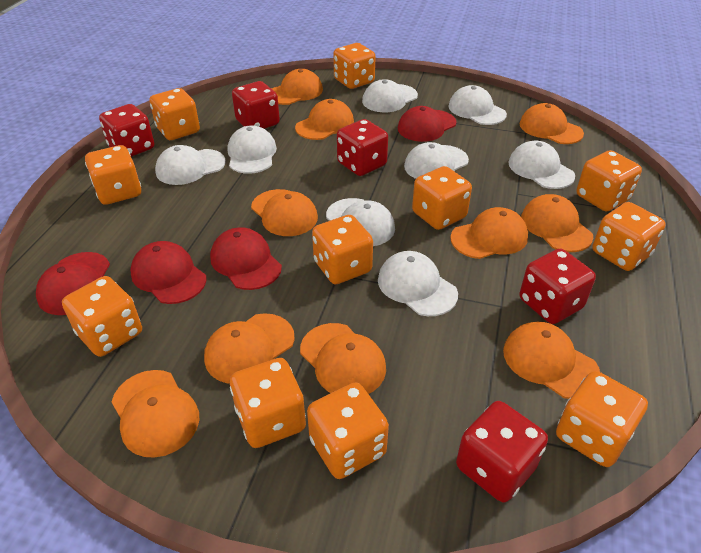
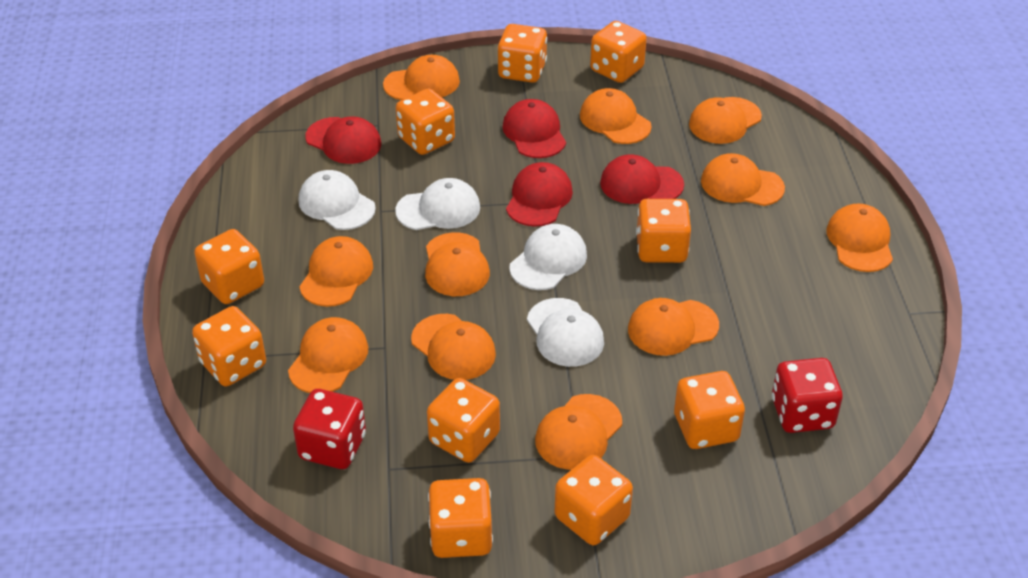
orange cap: 10 -> 11
orange dice: 11 -> 10
red dice: 5 -> 2
white cap: 8 -> 4

